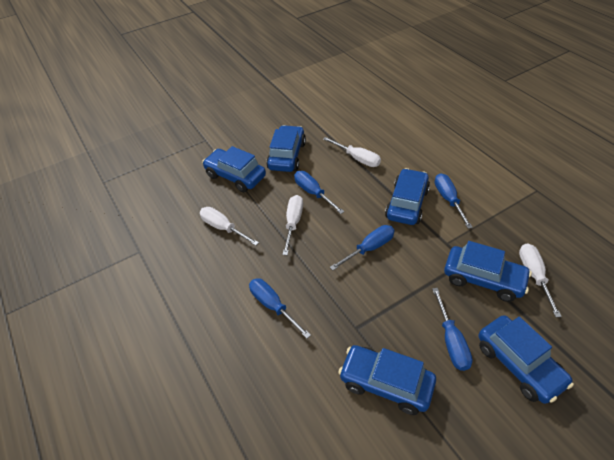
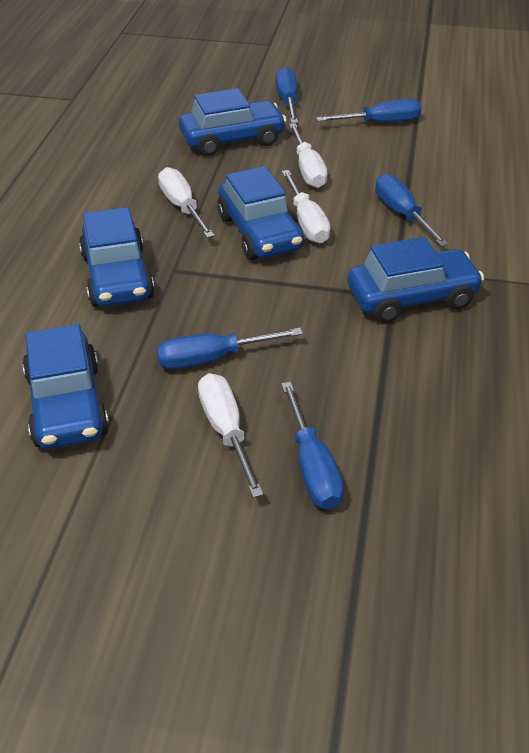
blue car: 6 -> 5

